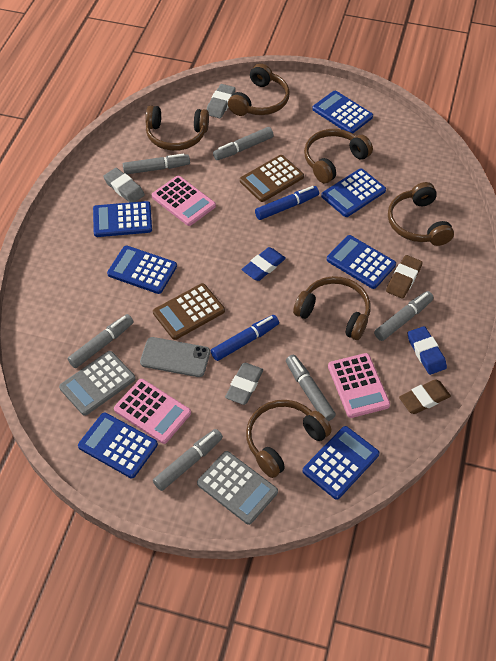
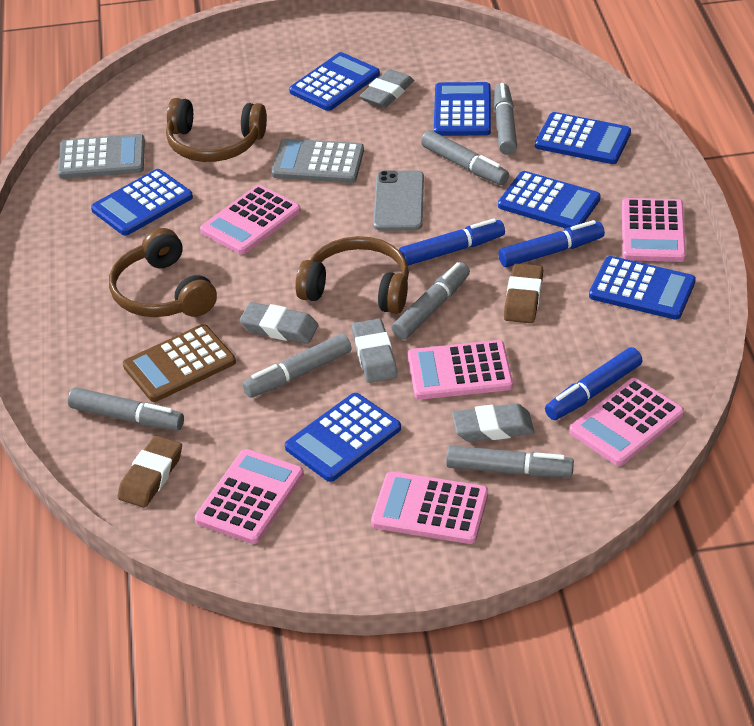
blue eraser: 2 -> 0
blue marker: 2 -> 3
brown calculator: 2 -> 1
brown headphones: 6 -> 3
grey eraser: 3 -> 4
pink calculator: 3 -> 6

